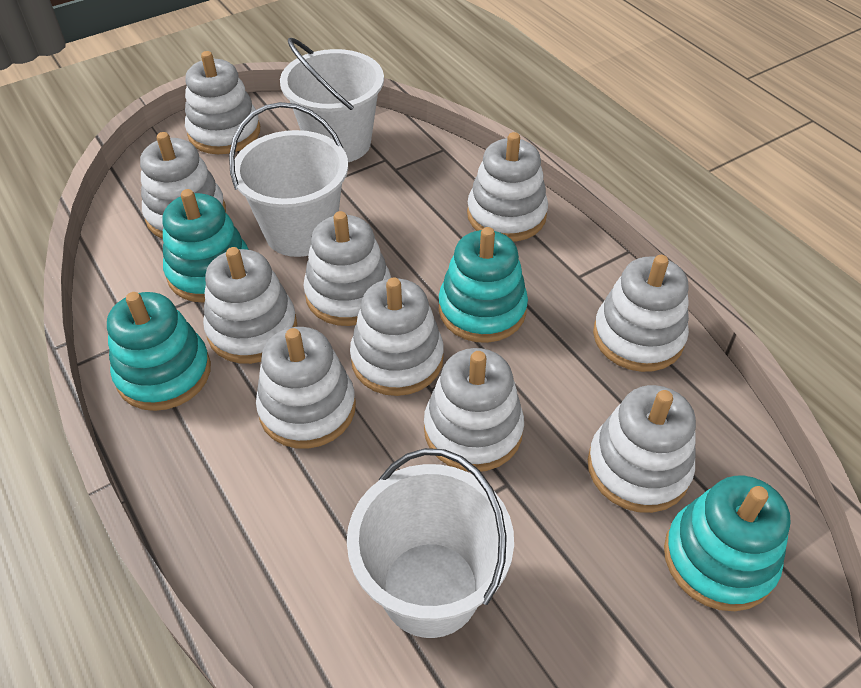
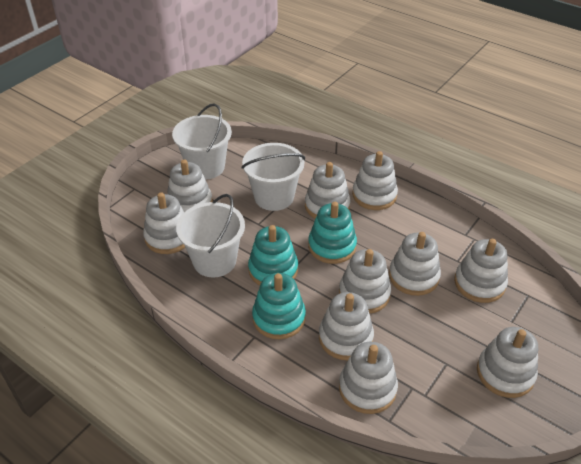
turquoise stacking toy: 4 -> 3

